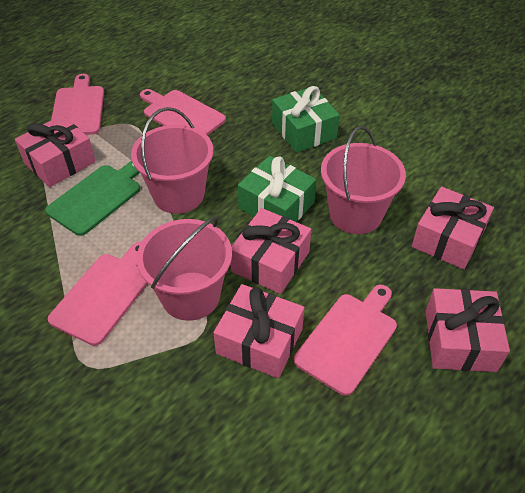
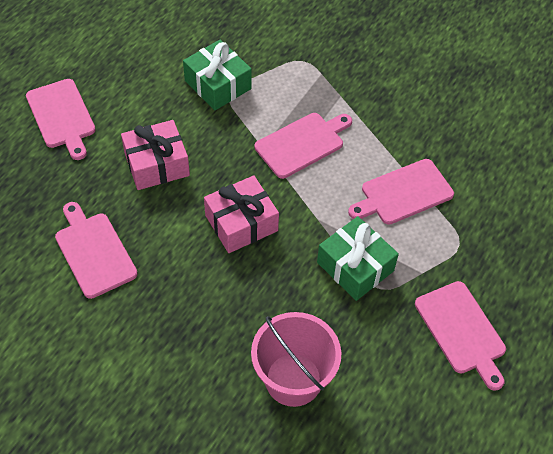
green cutting board: 1 -> 0
pink bucket: 3 -> 1
pink cutting board: 4 -> 5
pink gift: 5 -> 2

